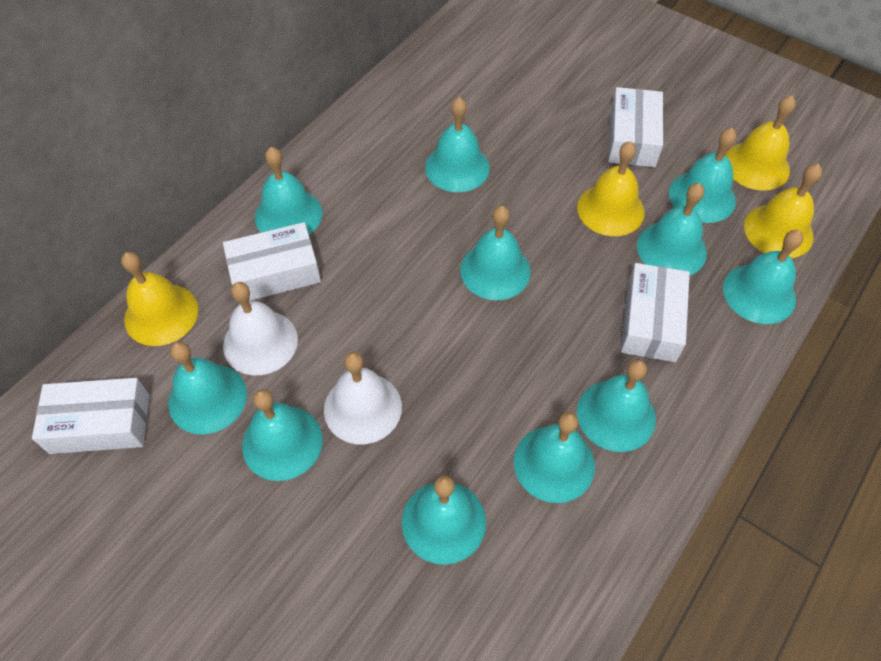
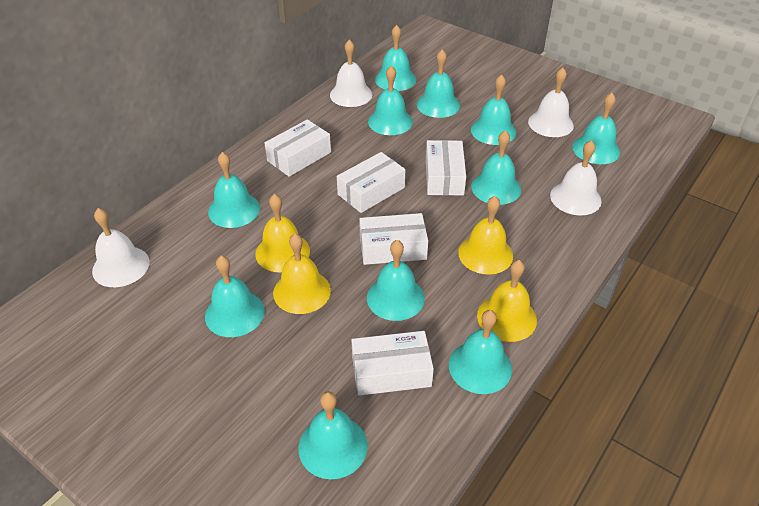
white bell: 2 -> 4
white box: 4 -> 5

